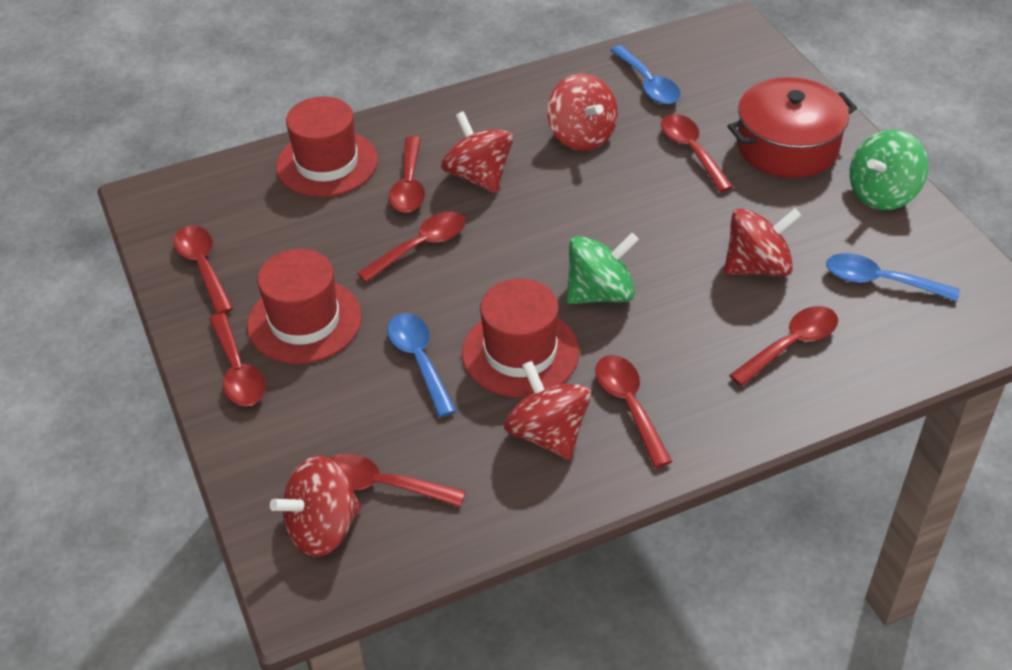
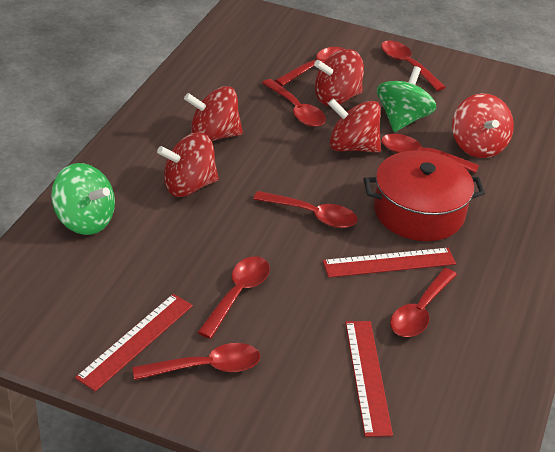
blue spoon: 3 -> 0
red hat: 3 -> 0
red ruler: 0 -> 3

